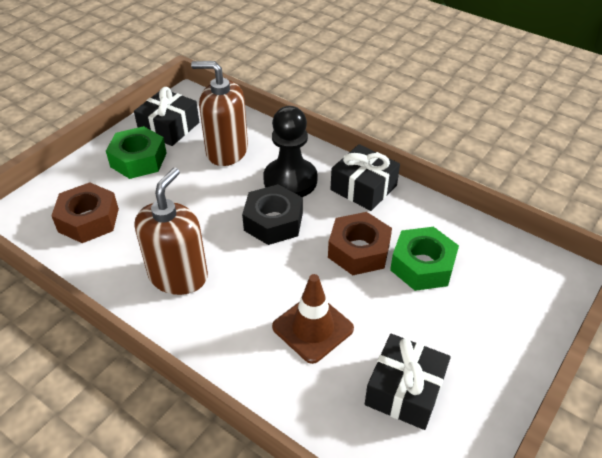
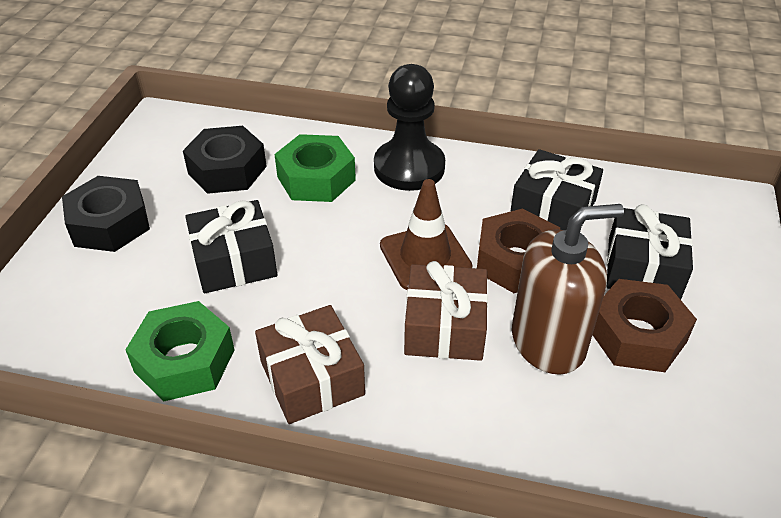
black nut: 1 -> 2
brown gift: 0 -> 2
brown soap dispenser: 2 -> 1

